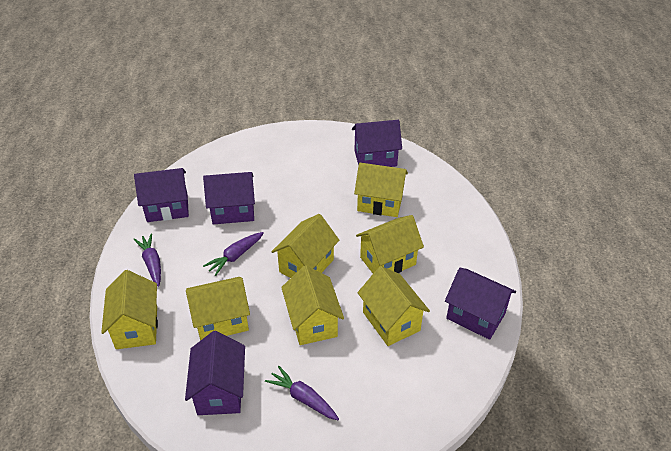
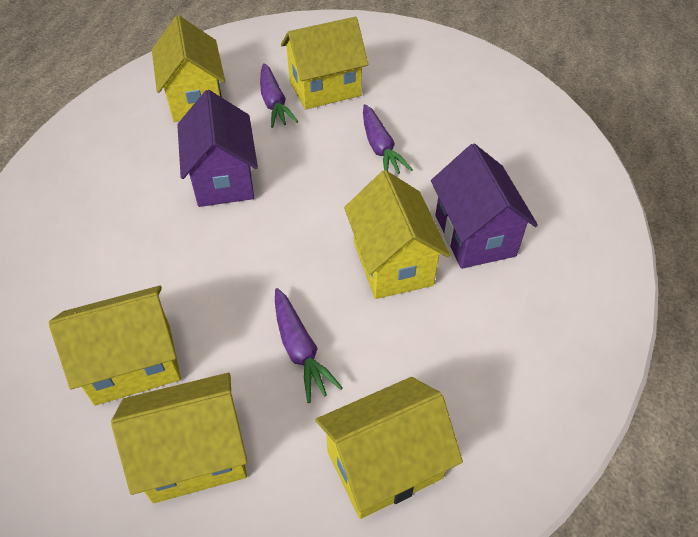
purple house: 5 -> 2
yellow house: 7 -> 6

